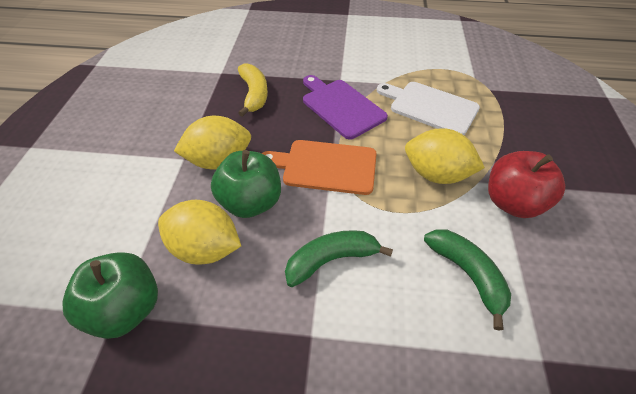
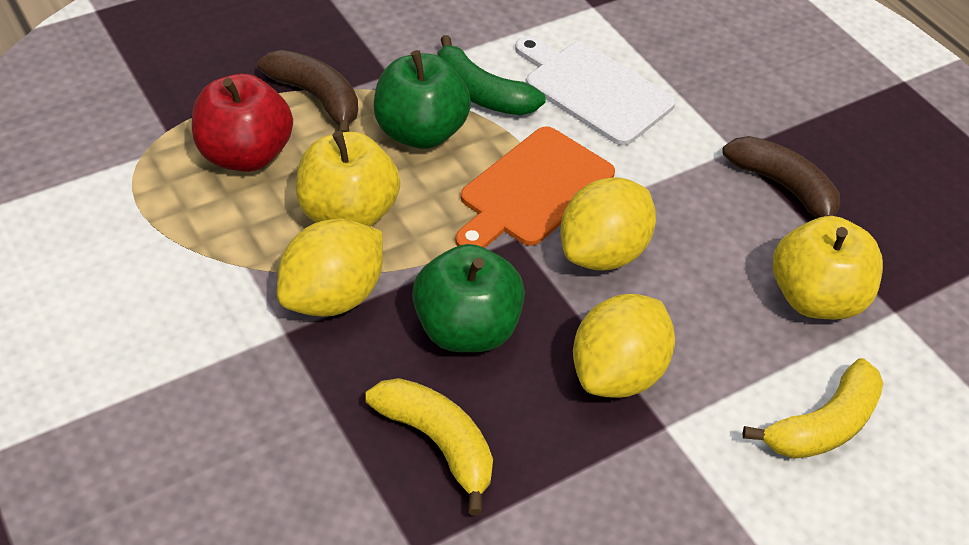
brown banana: 0 -> 2
green banana: 2 -> 1
purple cutting board: 1 -> 0
yellow apple: 0 -> 2
yellow banana: 1 -> 2

